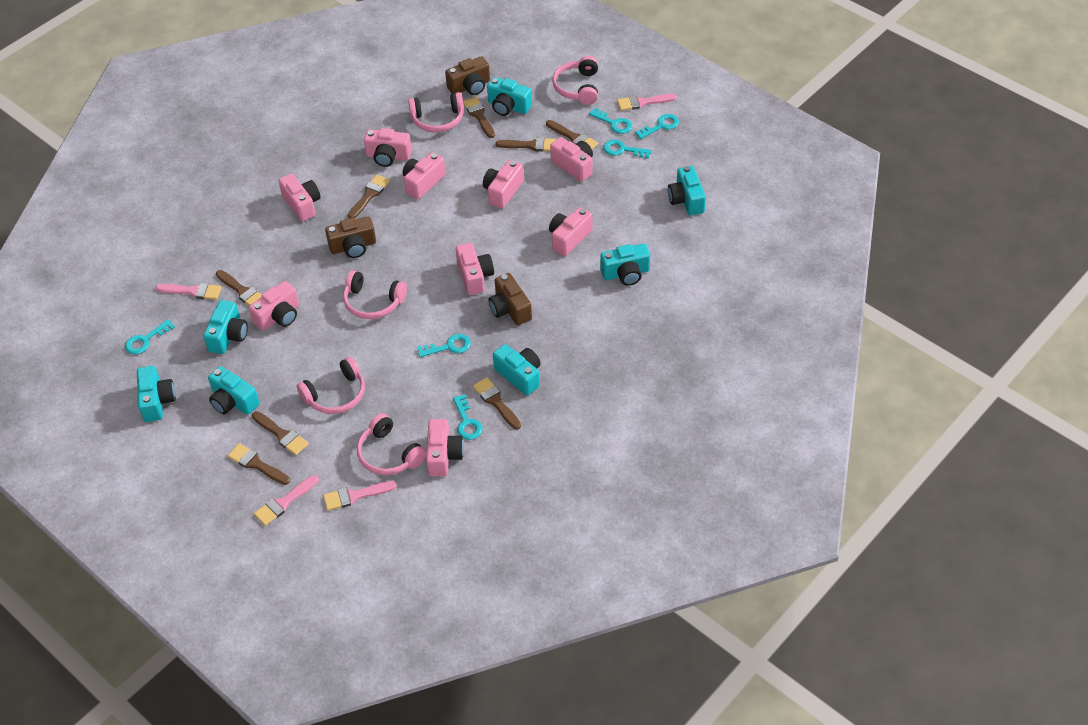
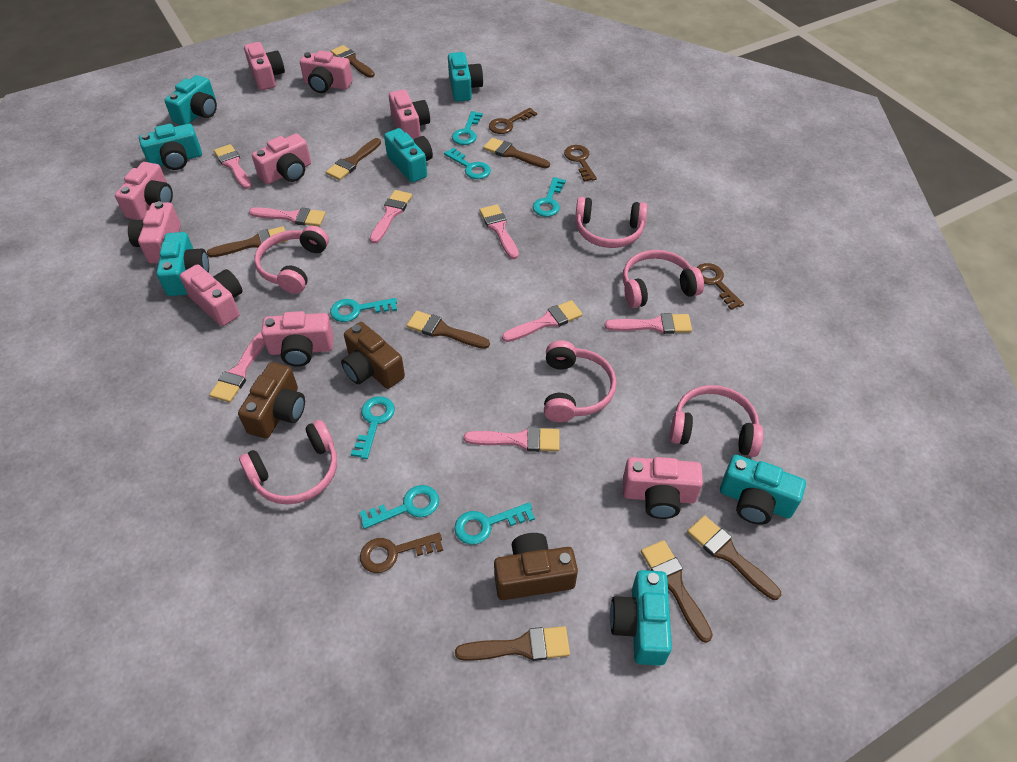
brown key: 0 -> 4
pink brush: 4 -> 8
pink headphones: 5 -> 6
turquoise key: 6 -> 7

